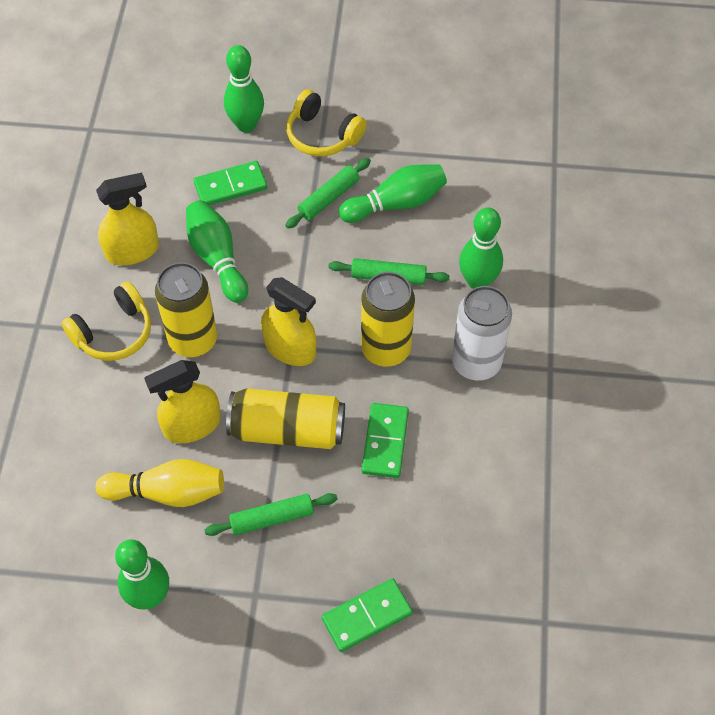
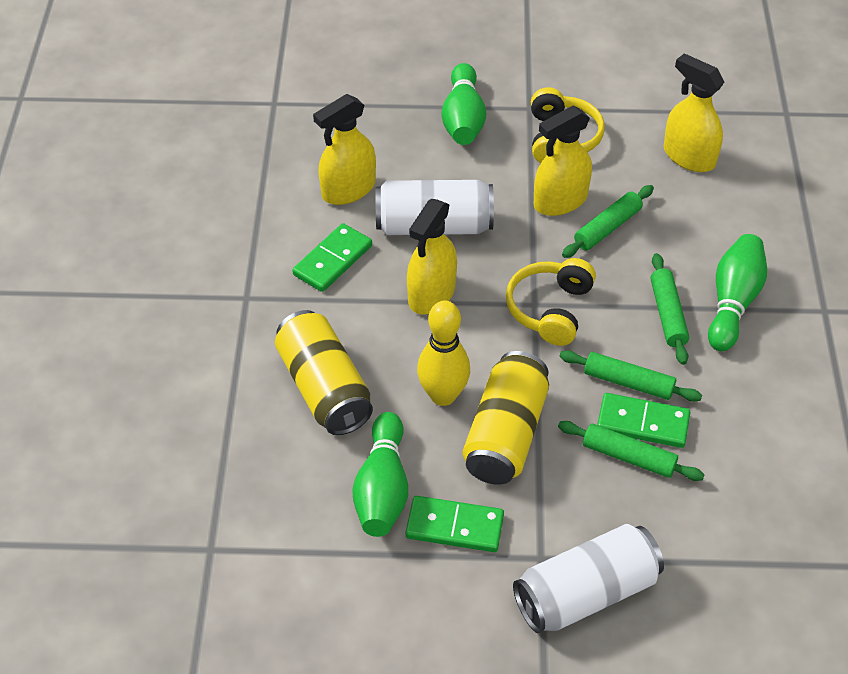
green bowling pin: 5 -> 3
green rolling pin: 3 -> 4
white can: 1 -> 2
yellow can: 3 -> 2
yellow spray bottle: 3 -> 4

